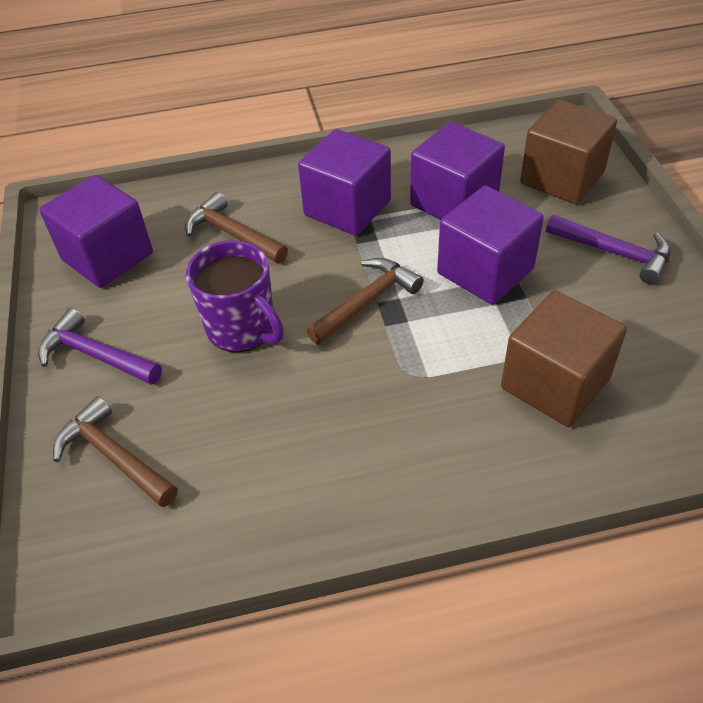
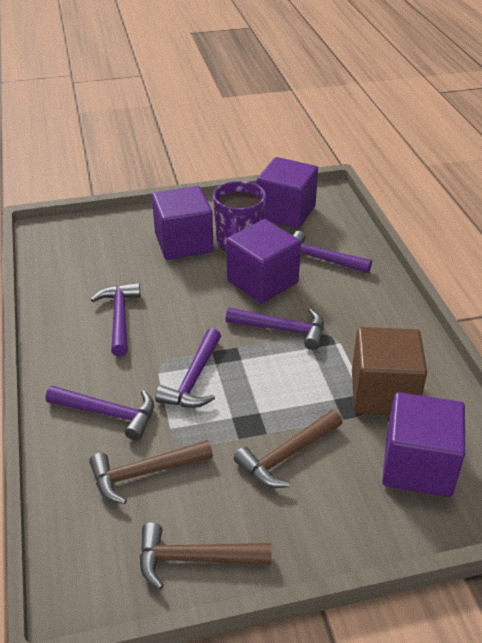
brown cube: 2 -> 1
purple hammer: 2 -> 5

